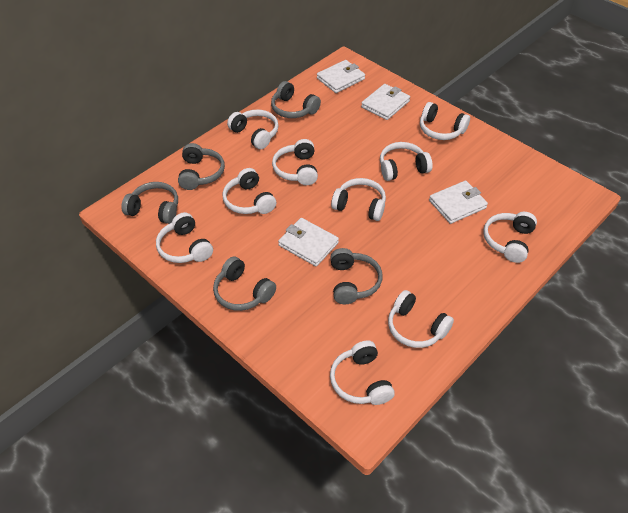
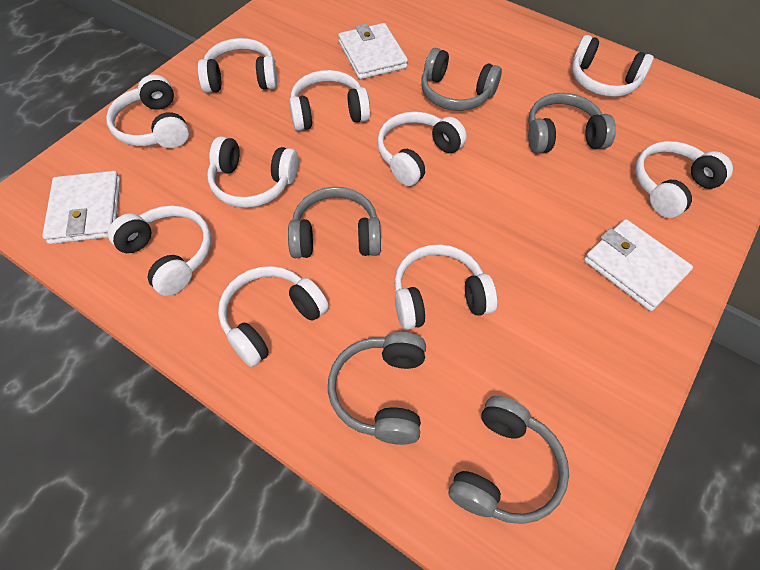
white wallet: 4 -> 3

